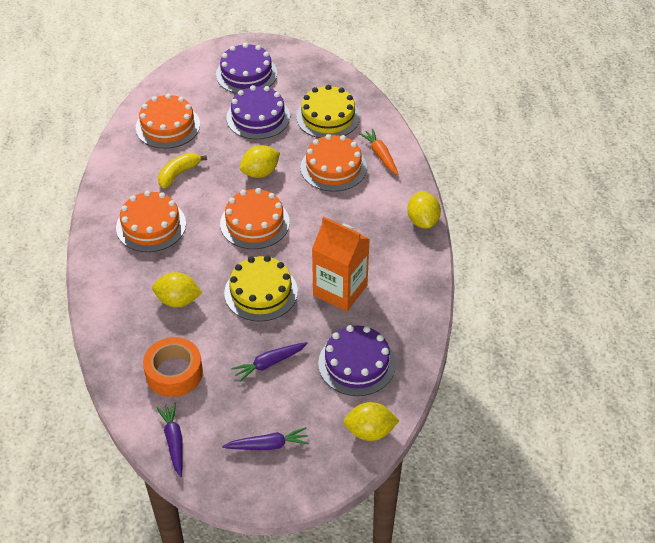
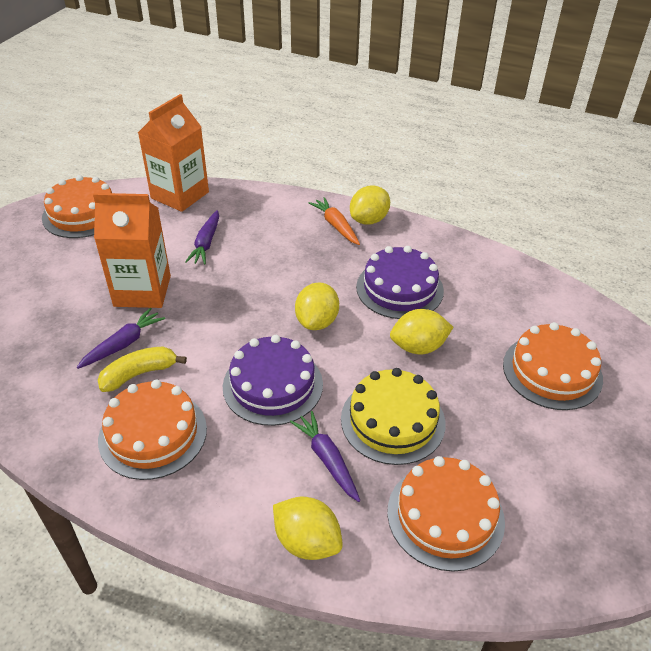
orange carton: 1 -> 2
orange tape: 1 -> 0
purple cake: 3 -> 2
yellow cake: 2 -> 1

